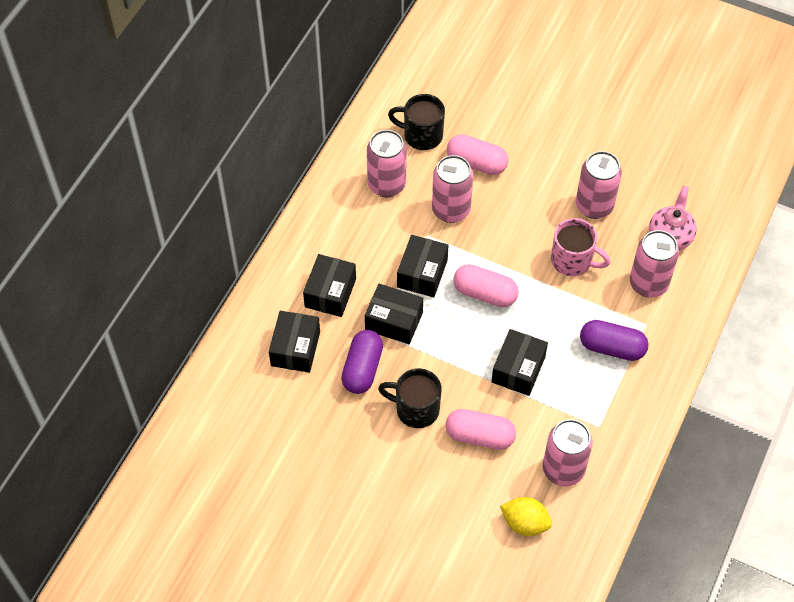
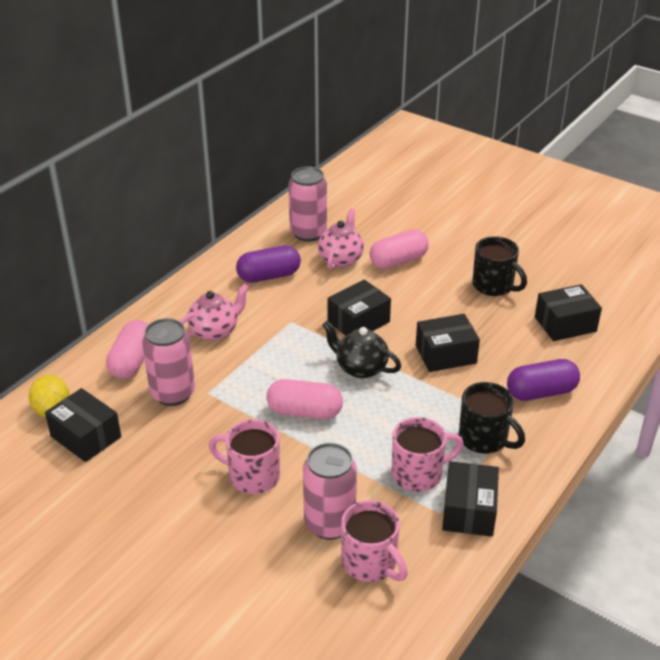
black teapot: 0 -> 1
pink can: 5 -> 3
pink mug: 1 -> 3
pink teapot: 1 -> 2

